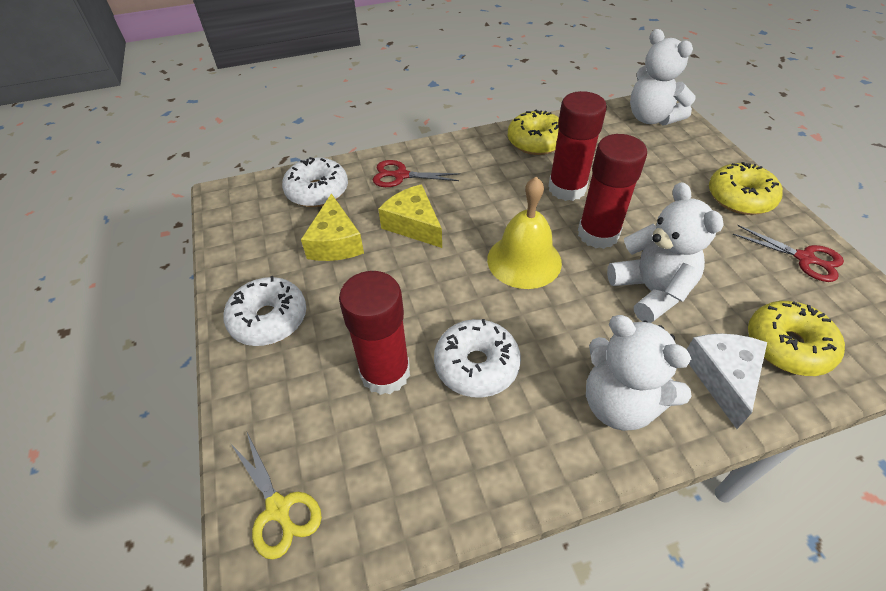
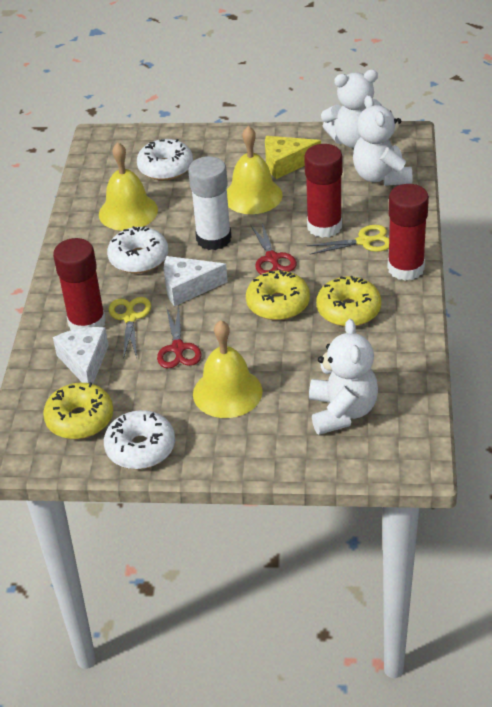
white cheese: 1 -> 2
white glue stick: 0 -> 1
yellow bell: 1 -> 3
yellow cheese: 2 -> 1
yellow scissors: 1 -> 2

